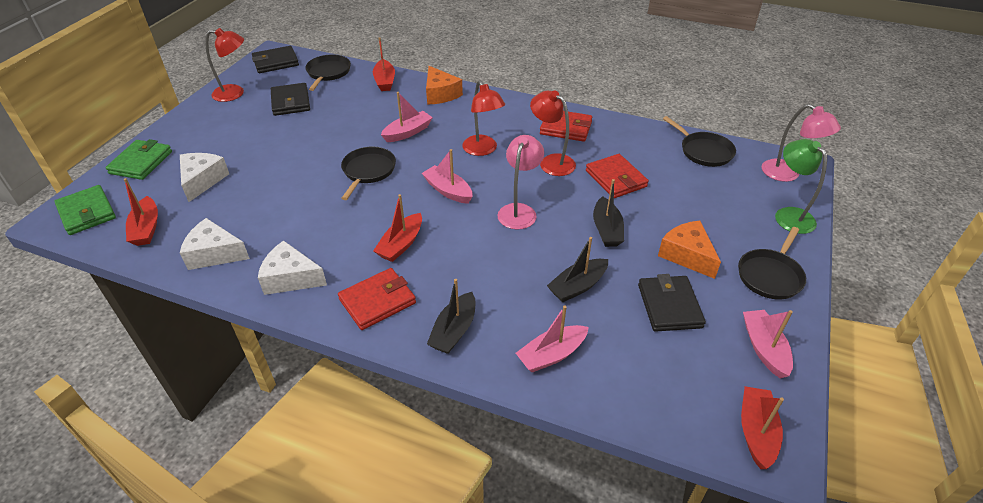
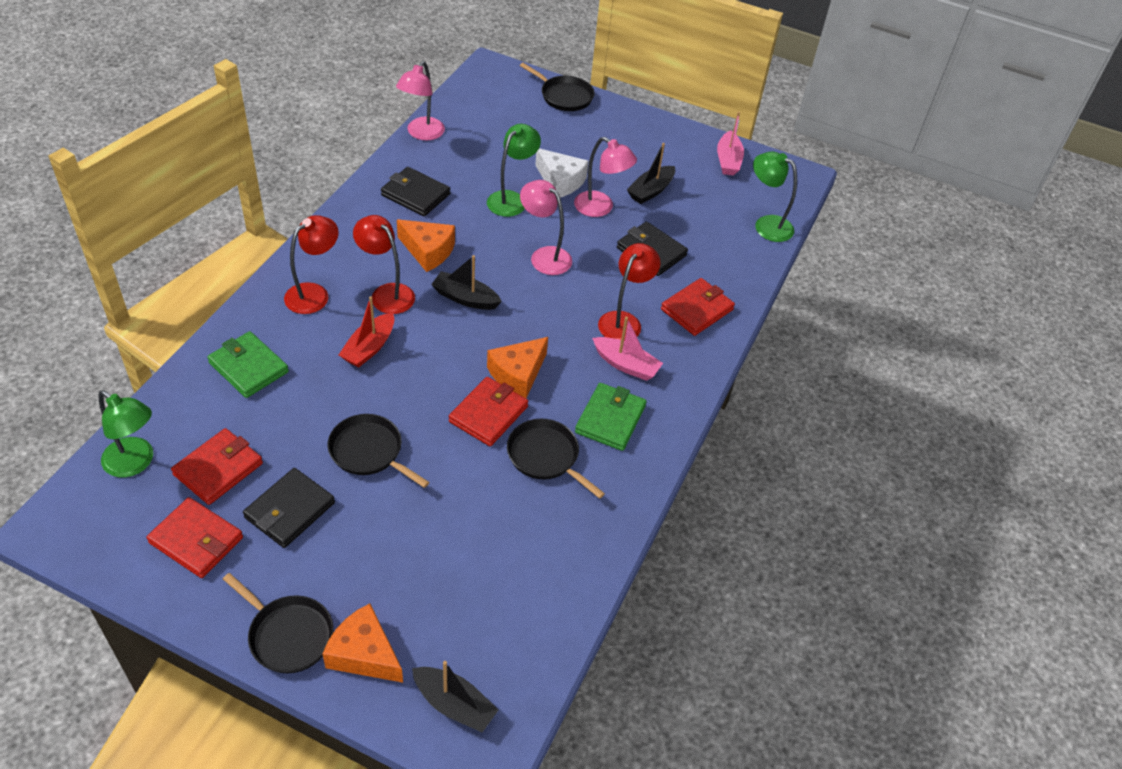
green lamp: 1 -> 3
orange cheese: 2 -> 3
pink boat: 4 -> 2
pink lamp: 2 -> 3
red boat: 4 -> 1
red wallet: 3 -> 4
white cheese: 3 -> 1

